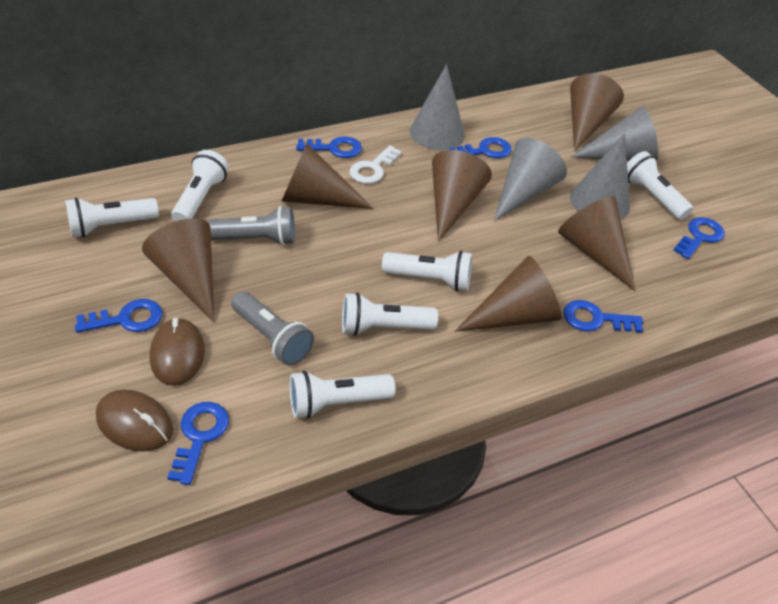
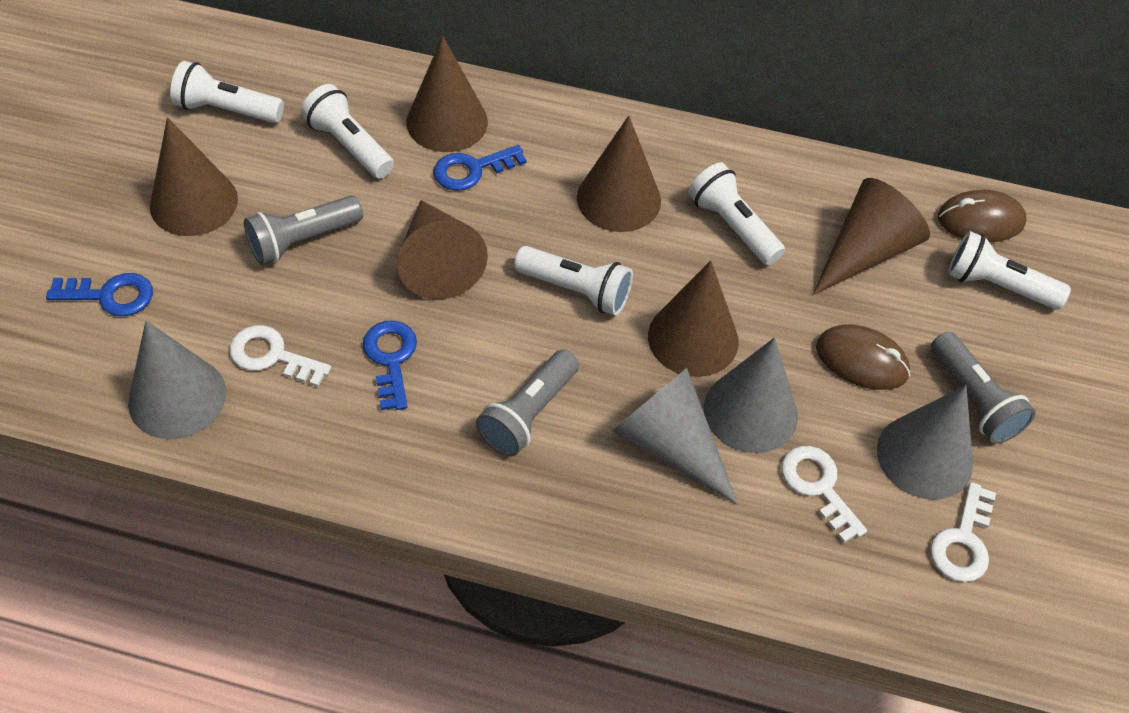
blue key: 6 -> 3
grey flashlight: 2 -> 3
white flashlight: 6 -> 5
white key: 1 -> 3

